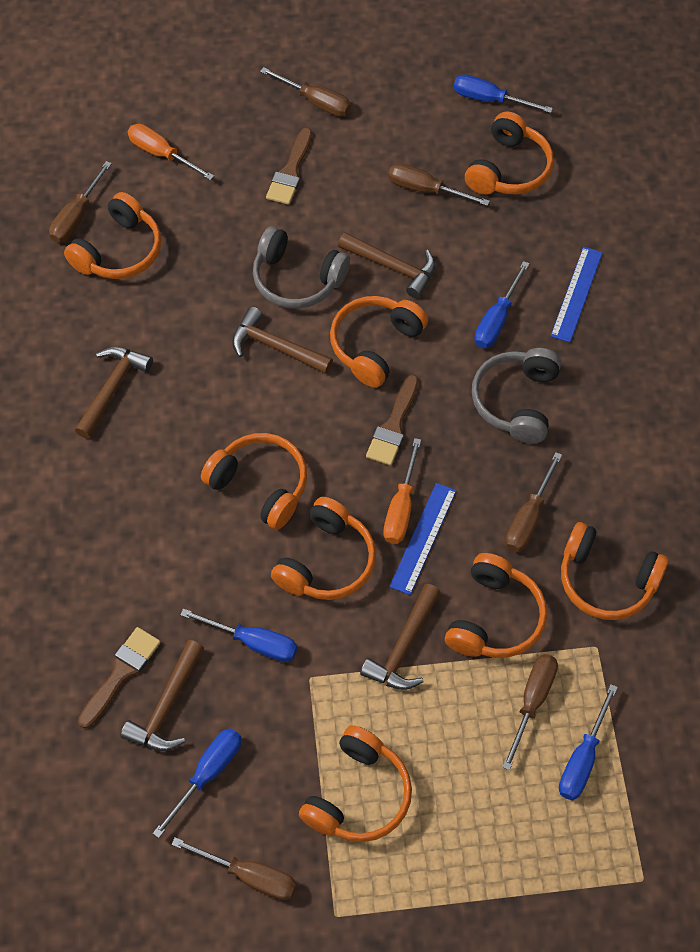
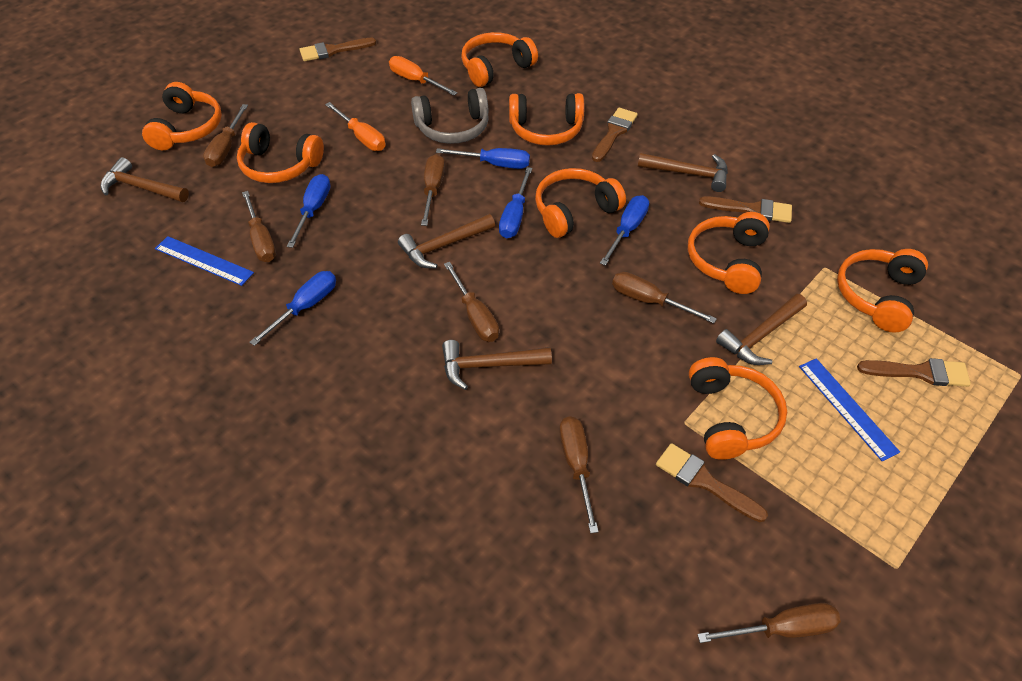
brown brush: 3 -> 5
brown screwdriver: 6 -> 7
grey headphones: 2 -> 1

